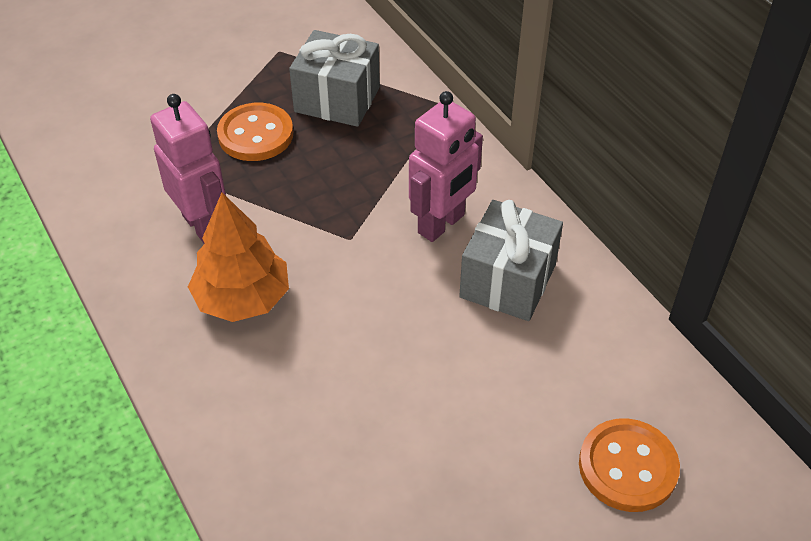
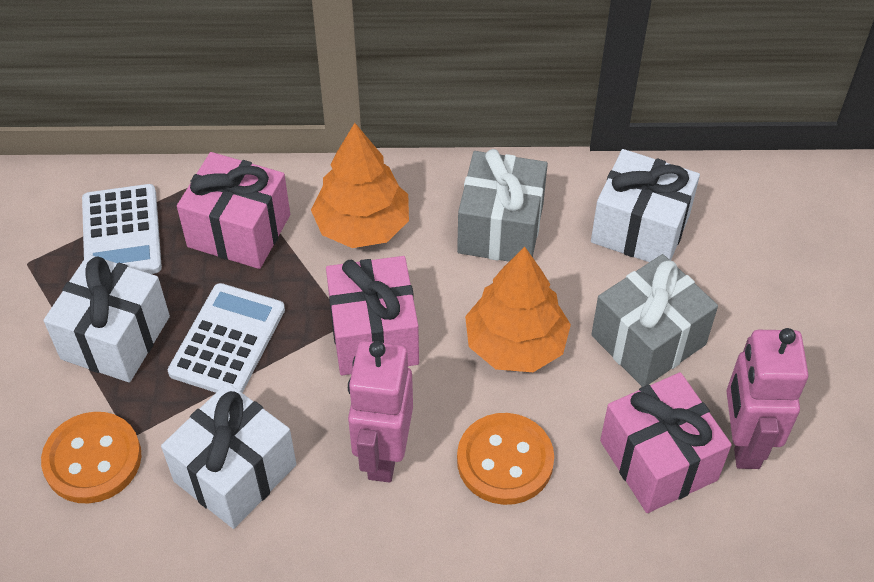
orange tree: 1 -> 2
pink gift: 0 -> 3
white calculator: 0 -> 2
white gift: 0 -> 3

